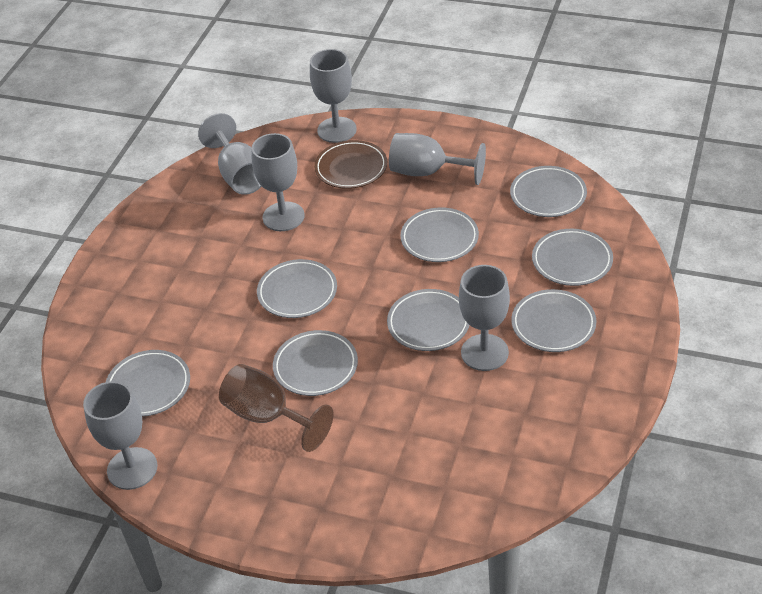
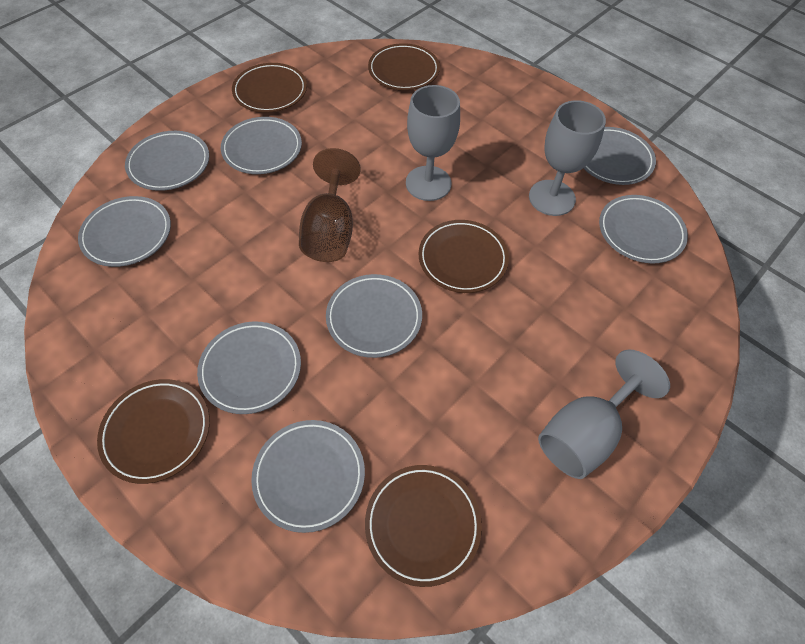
brown plate: 1 -> 5
grey goblet: 6 -> 3

